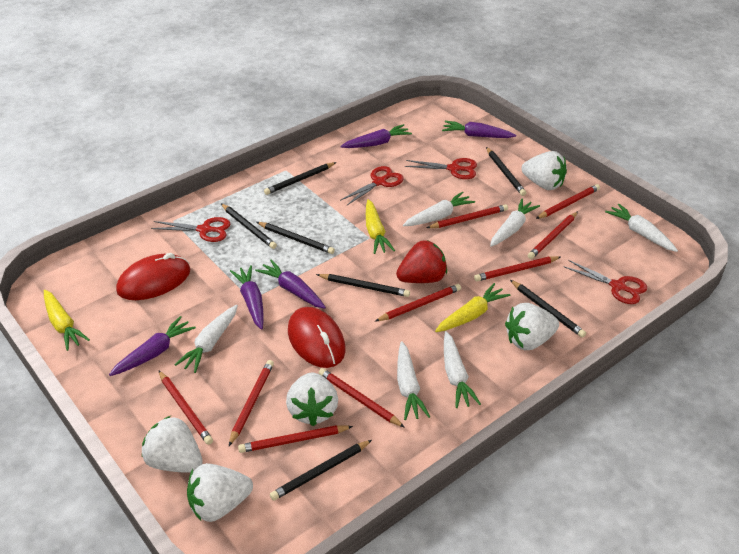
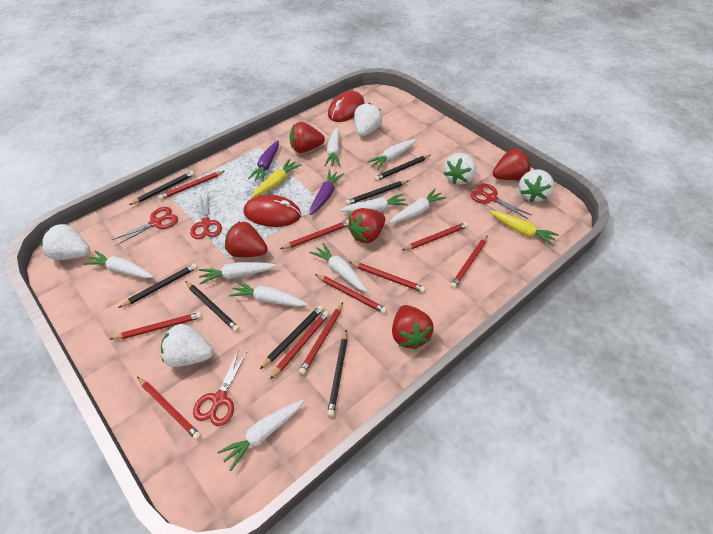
purple carrot: 5 -> 2
red pencil: 9 -> 10
red strawberry: 1 -> 5
white carrot: 6 -> 9
yellow carrot: 3 -> 2

